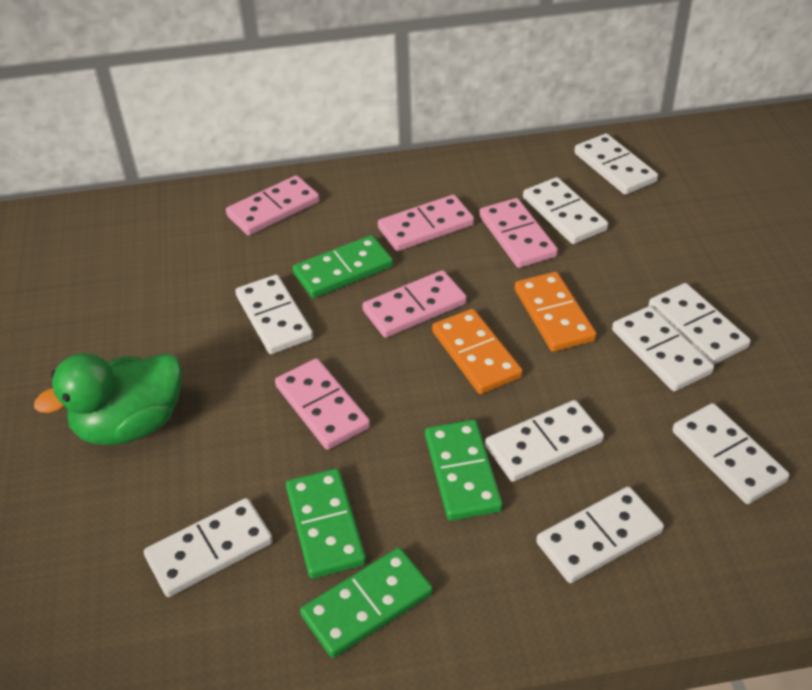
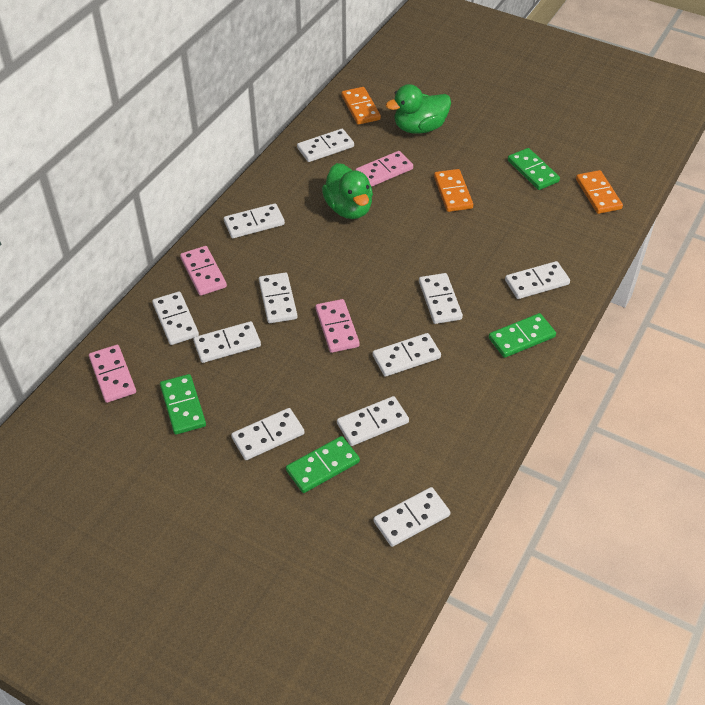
green duck: 1 -> 2
orange domino: 2 -> 3
pink domino: 5 -> 4
white domino: 9 -> 11

